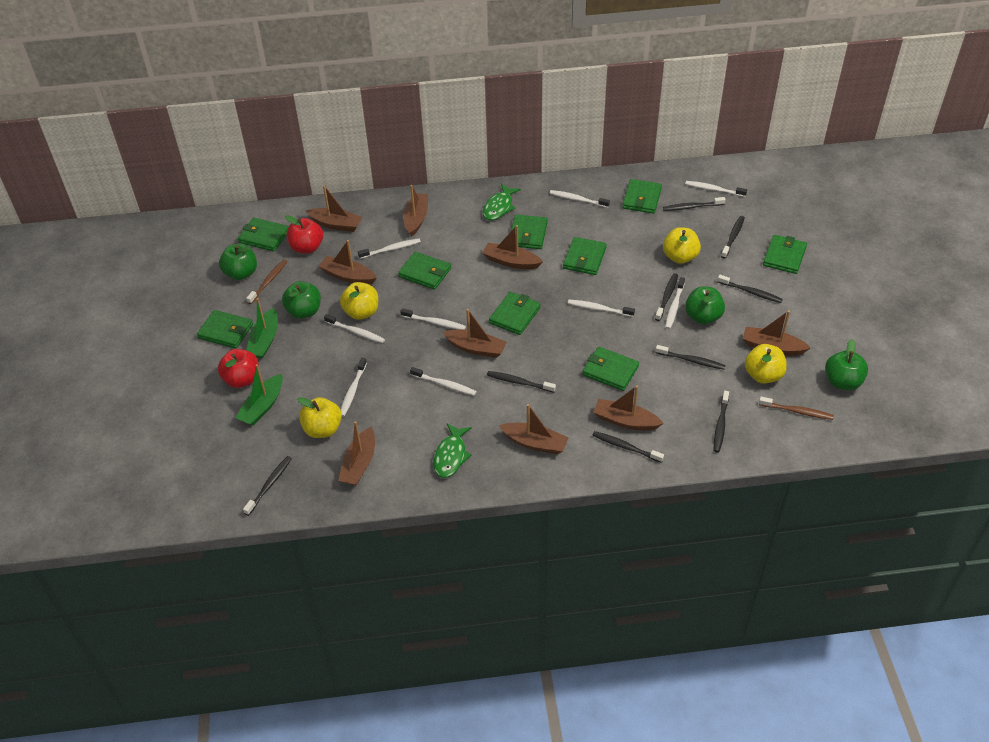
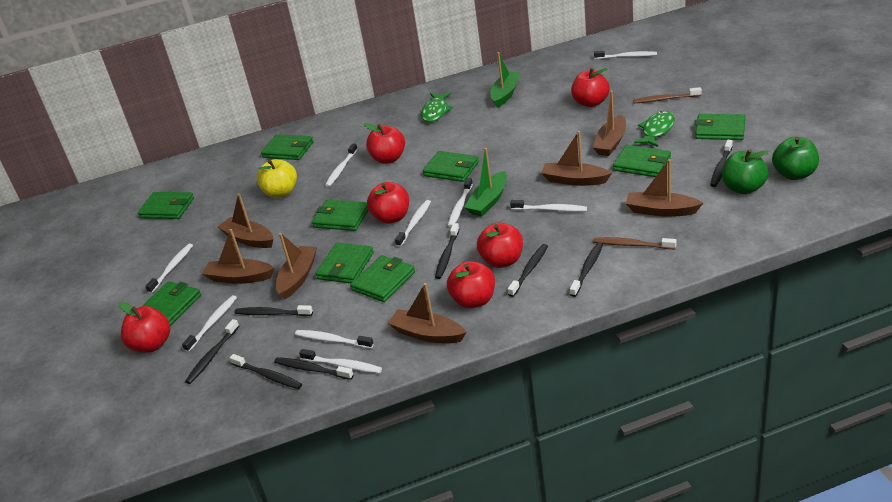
black toothbrush: 9 -> 8
brown boat: 9 -> 7
green apple: 4 -> 2
red apple: 2 -> 6
yellow apple: 4 -> 1

